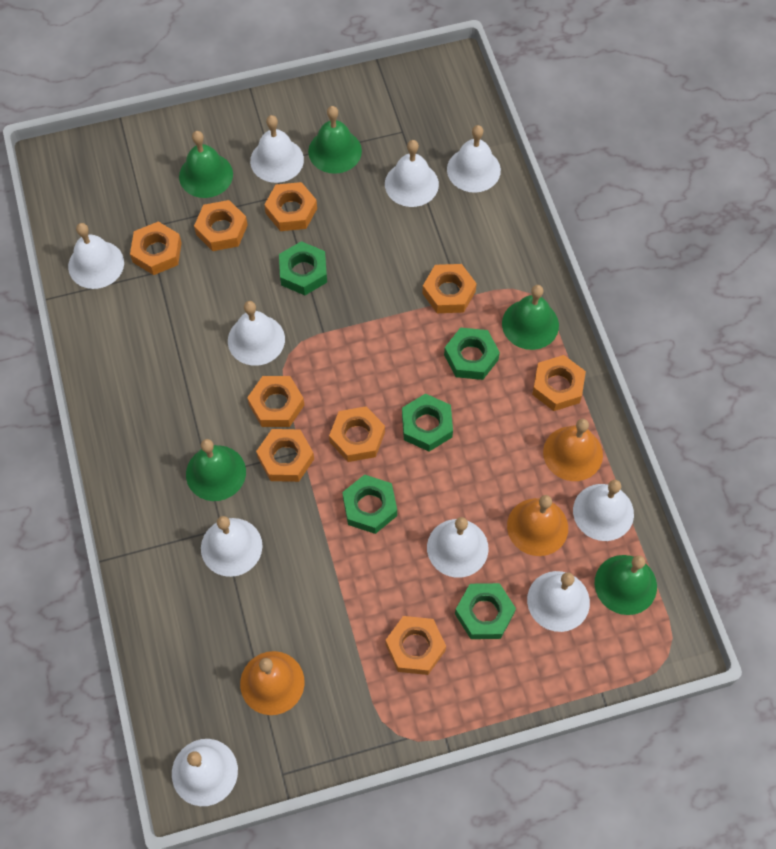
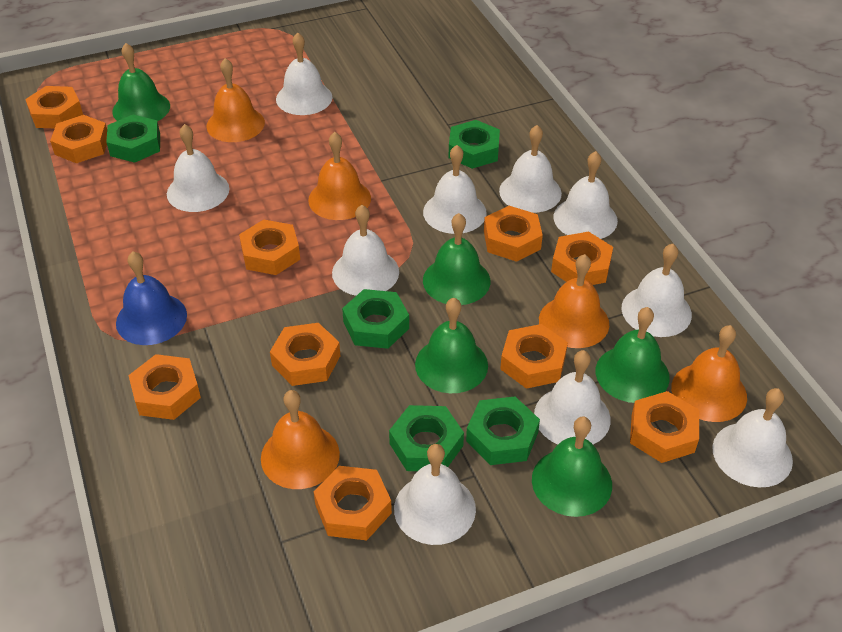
blue bell: 0 -> 1
orange bell: 3 -> 5
orange nut: 9 -> 10

